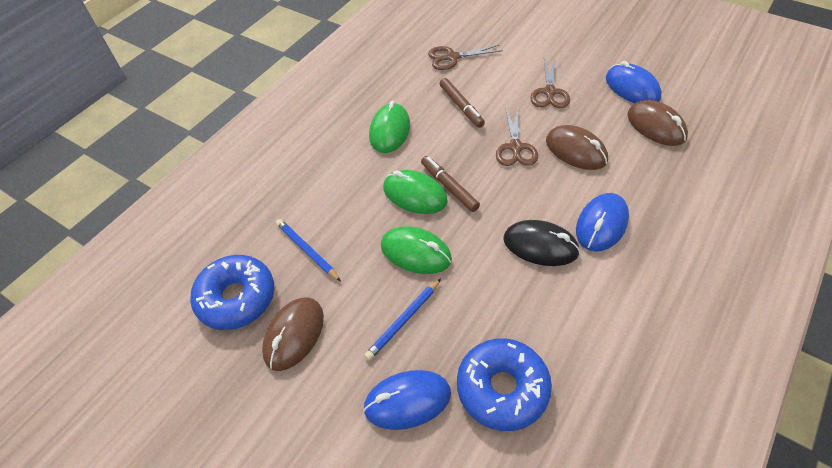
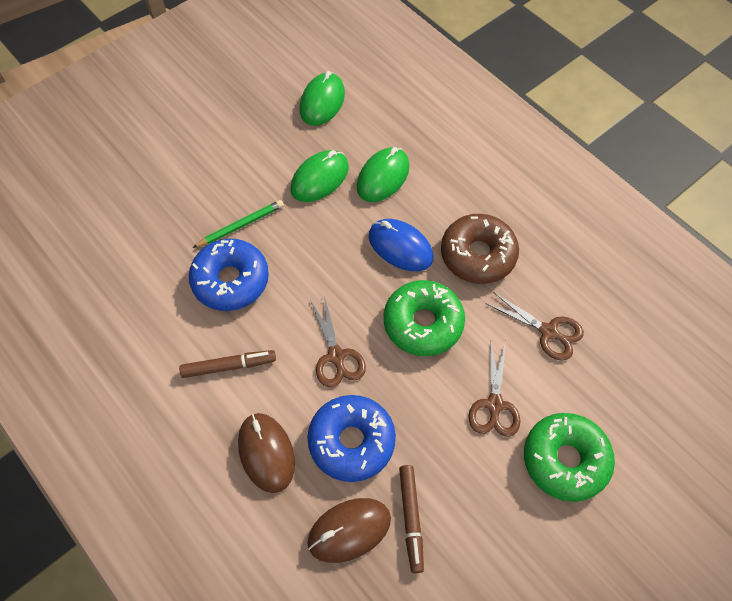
black mouse: 1 -> 0
blue mouse: 3 -> 1
blue pencil: 2 -> 0
brown donut: 0 -> 1
brown mouse: 3 -> 2
green donut: 0 -> 2
green pencil: 0 -> 1

